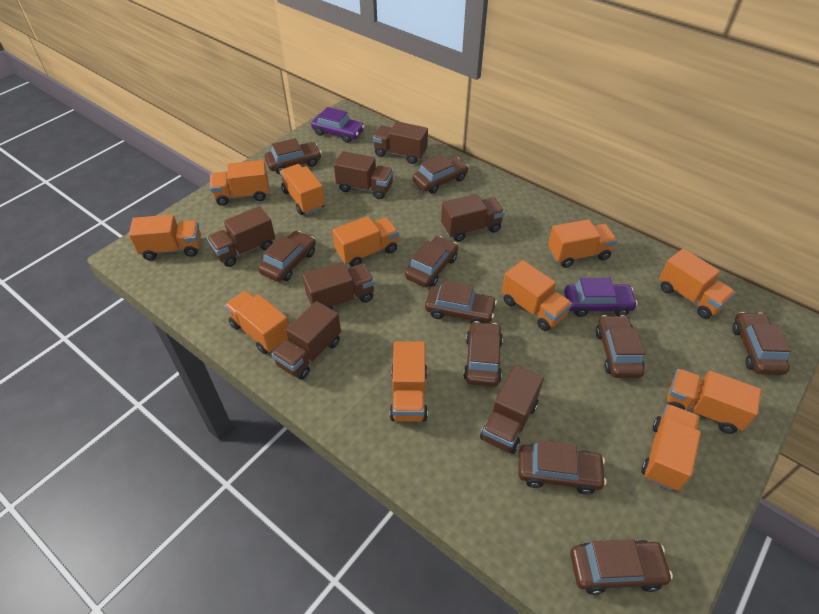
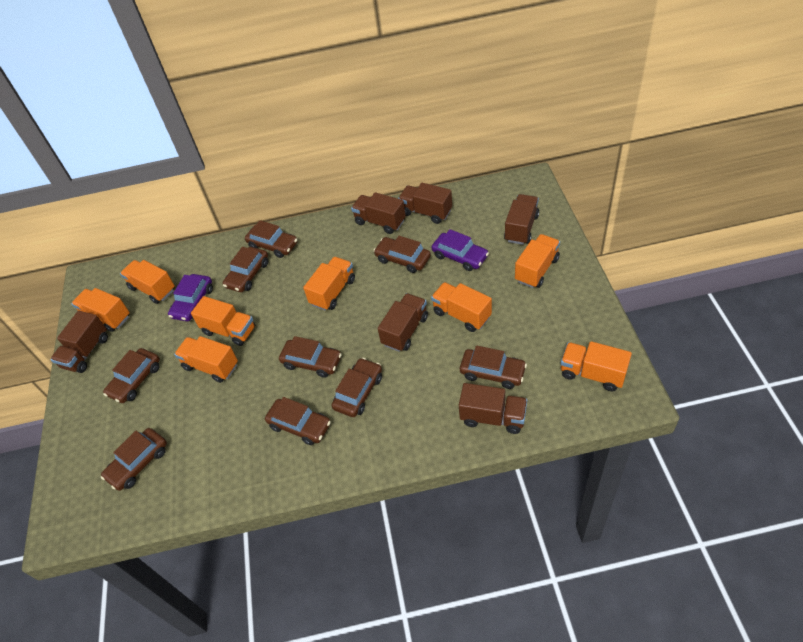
brown car: 10 -> 9
brown truck: 7 -> 6
orange truck: 11 -> 8

